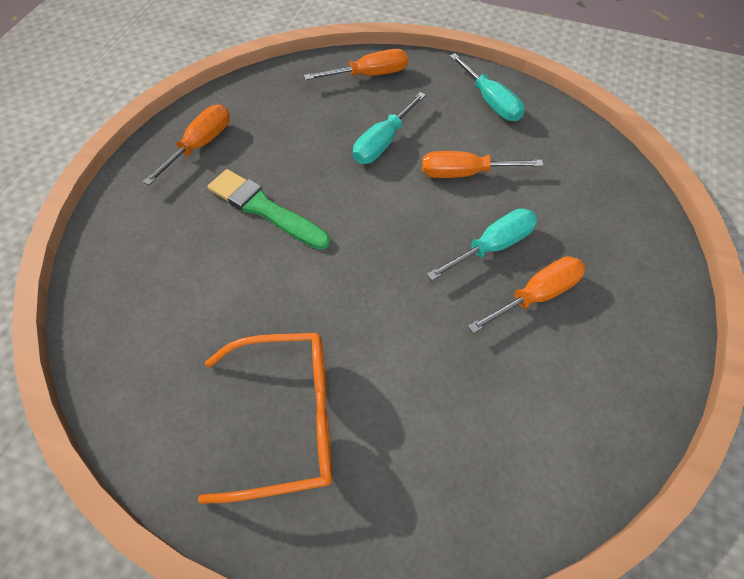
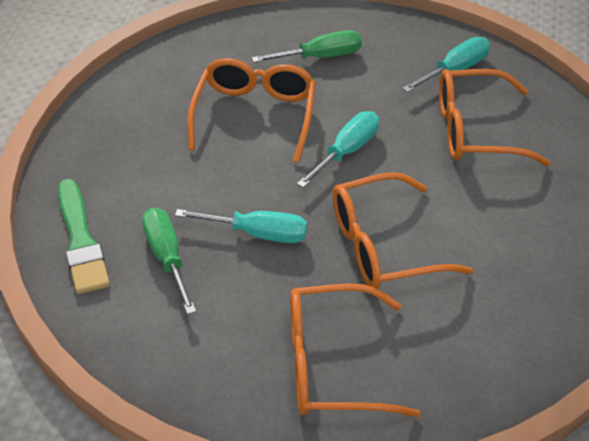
green screwdriver: 0 -> 2
orange glasses: 1 -> 4
orange screwdriver: 4 -> 0

